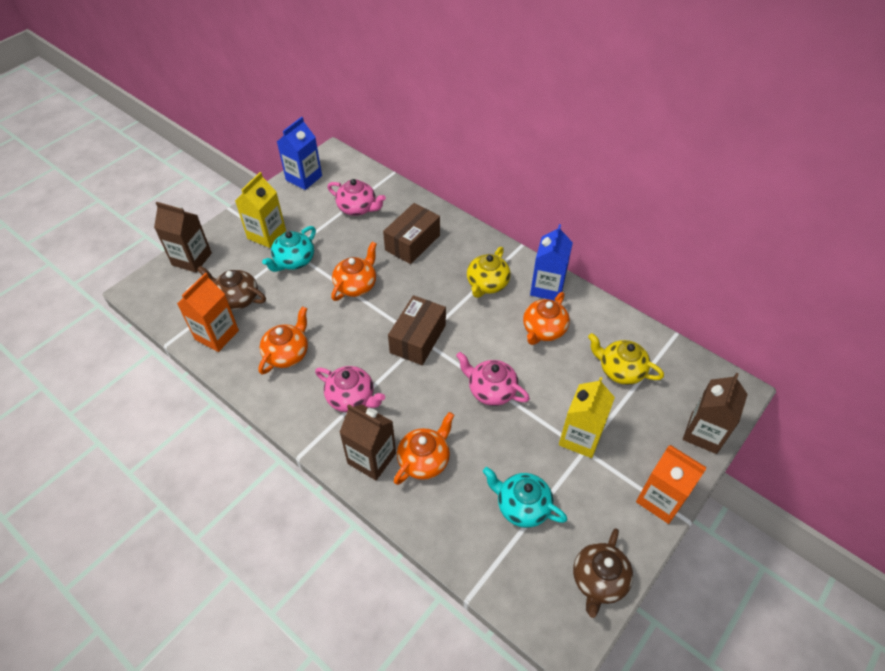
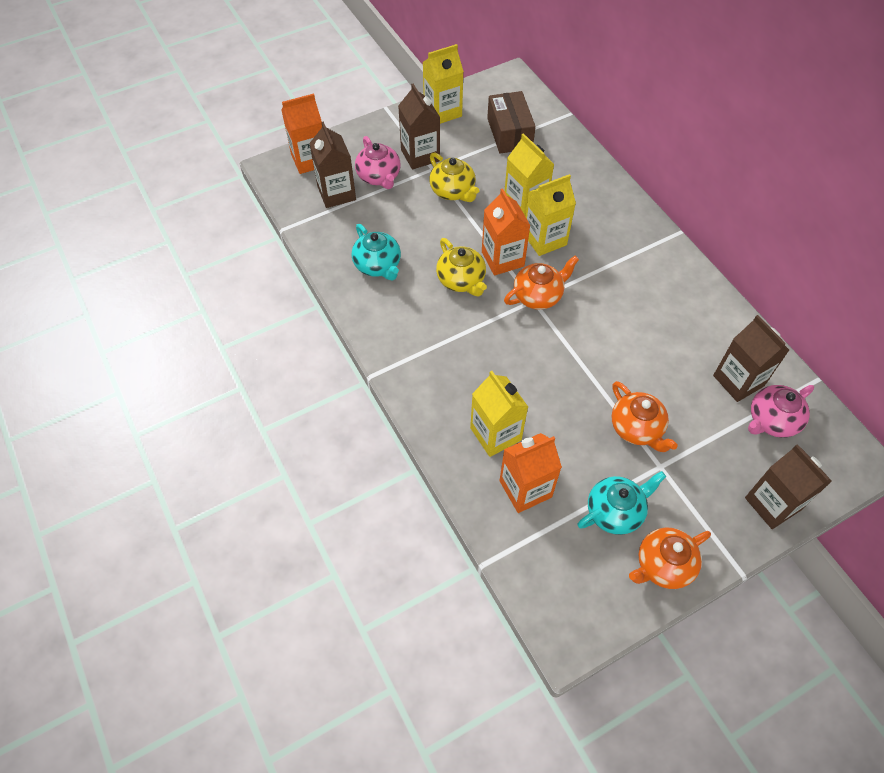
blue carton: 2 -> 0
brown box: 2 -> 1
brown carton: 3 -> 4
brown teapot: 2 -> 0
orange carton: 2 -> 3
orange teapot: 4 -> 3
pink teapot: 3 -> 2
yellow carton: 2 -> 4

